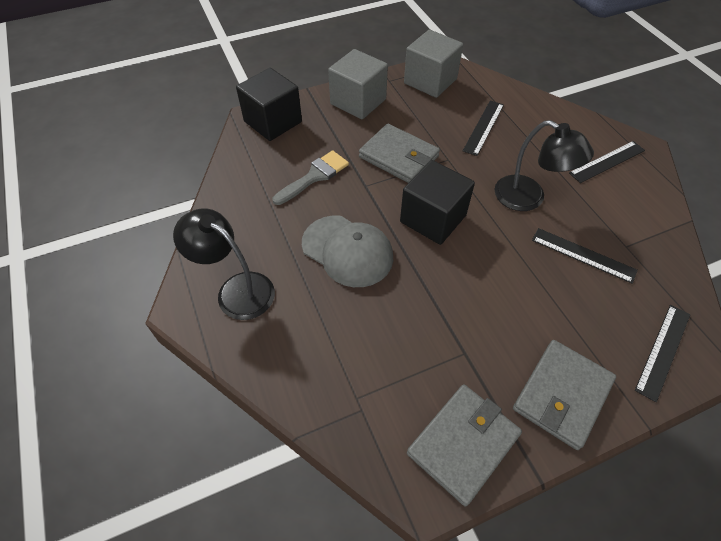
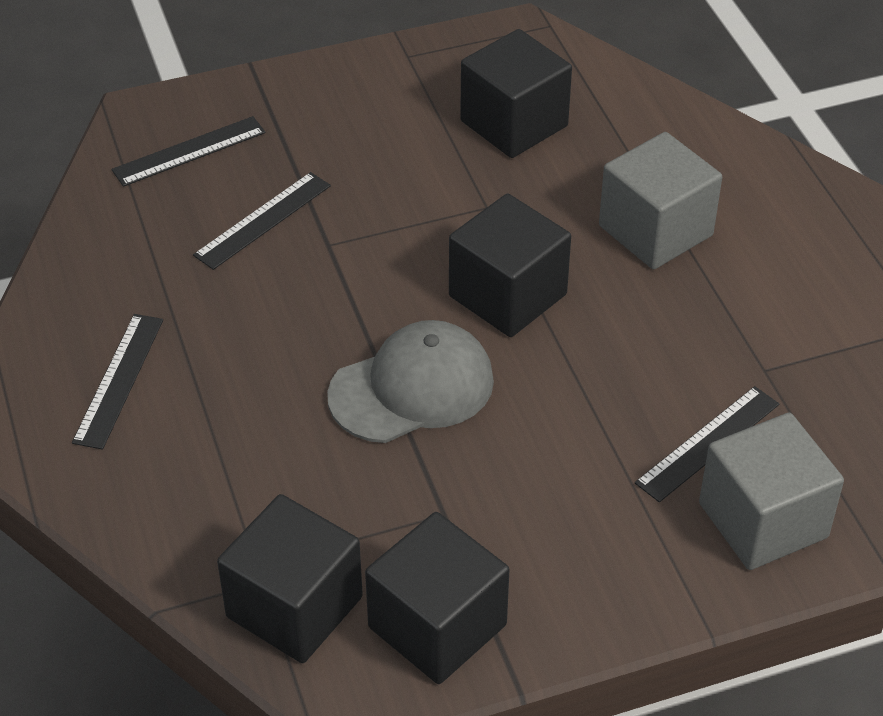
black cube: 2 -> 4
black lamp: 2 -> 0
grey brush: 1 -> 0
grey wallet: 3 -> 0

